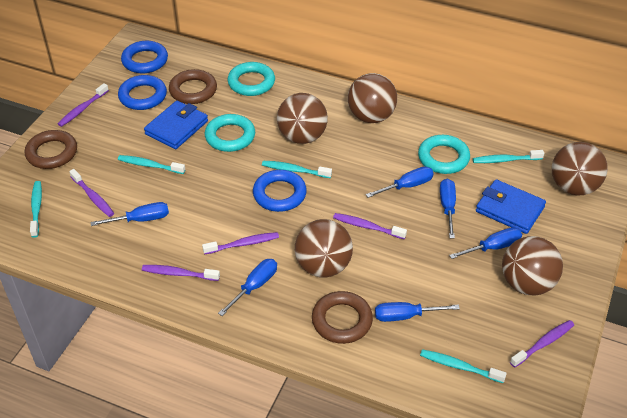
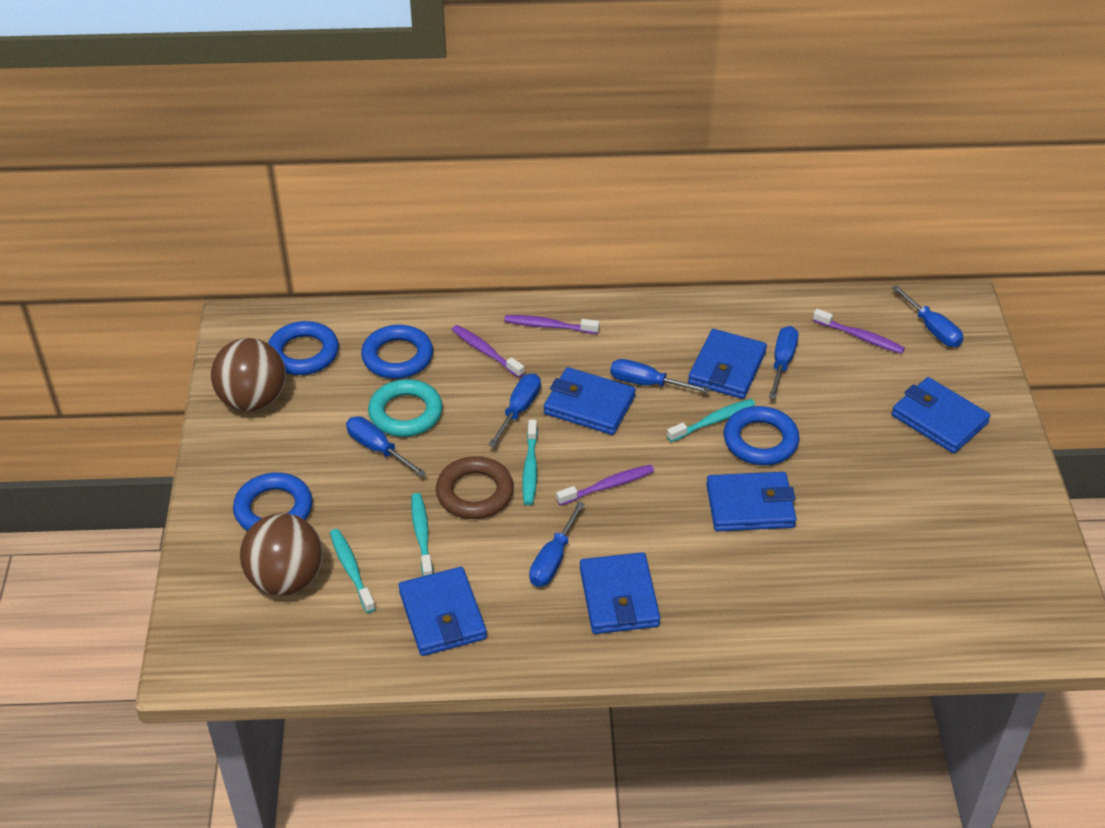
blue ring: 3 -> 4
blue wallet: 2 -> 6
brown ball: 5 -> 2
brown ring: 3 -> 1
purple toothbrush: 6 -> 4
turquoise ring: 3 -> 1
turquoise toothbrush: 5 -> 4

